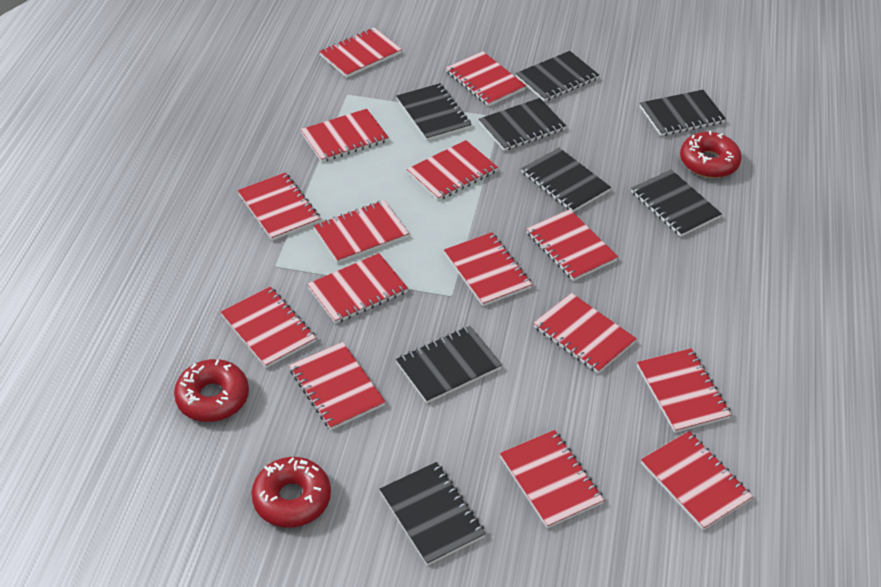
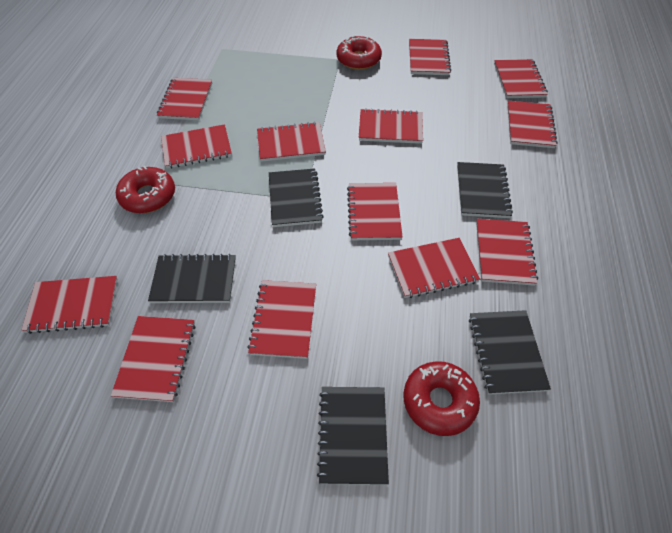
black notebook: 8 -> 5
red notebook: 15 -> 13

